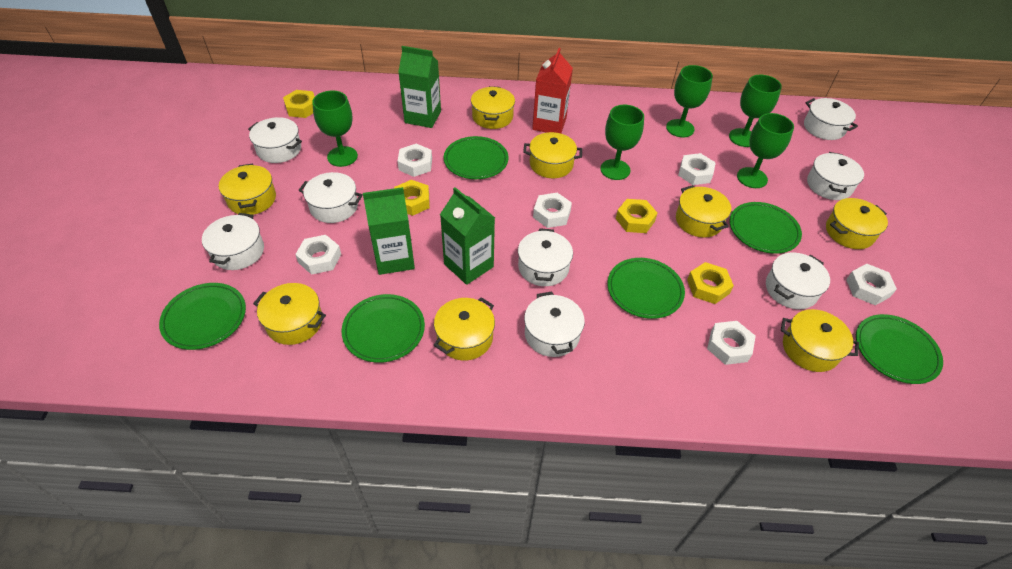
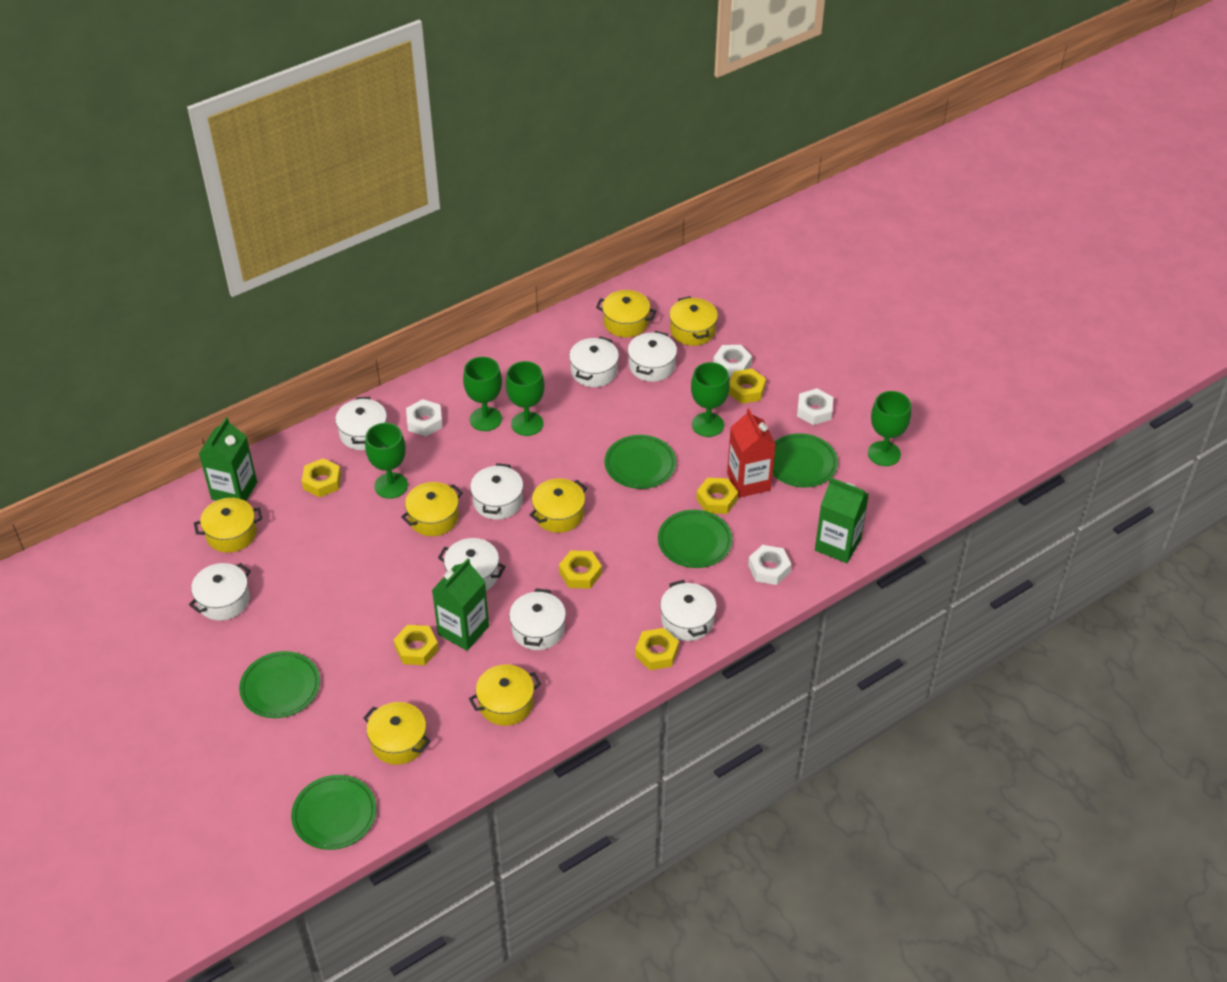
green plate: 6 -> 5
white nut: 6 -> 4
yellow nut: 4 -> 6
yellow pot: 8 -> 7

